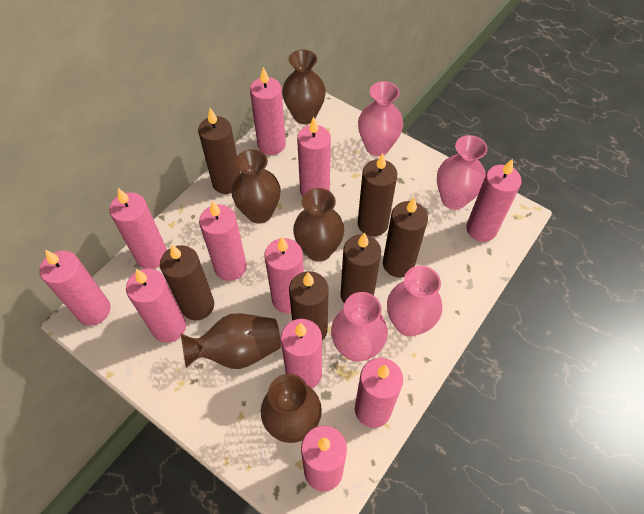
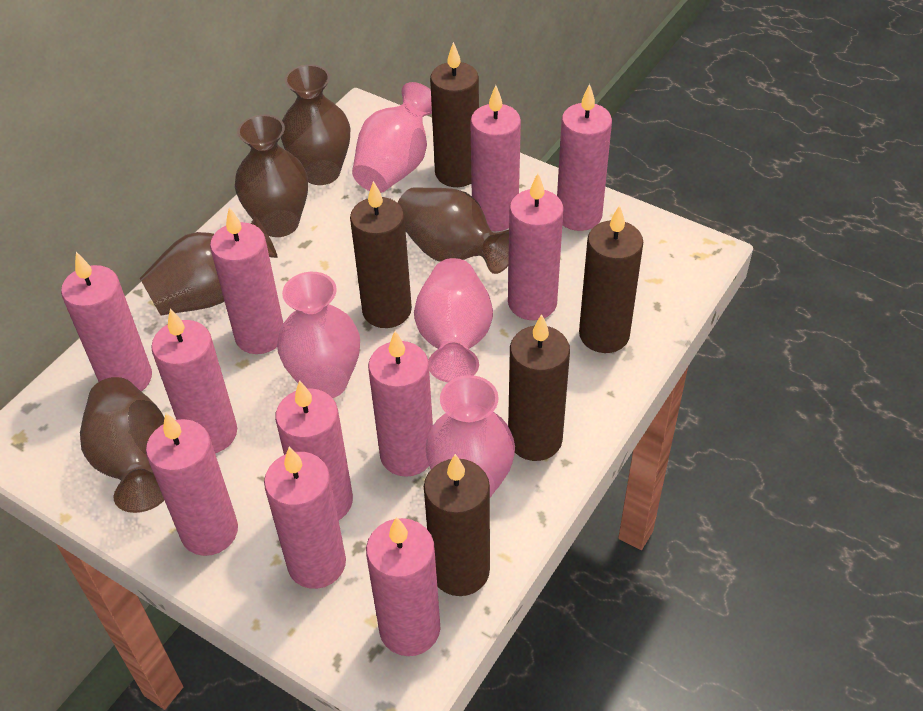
brown candle: 6 -> 5

